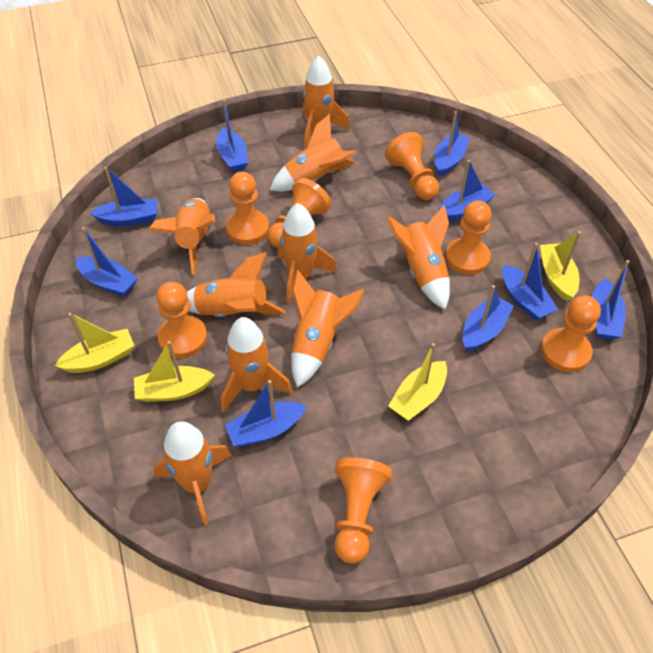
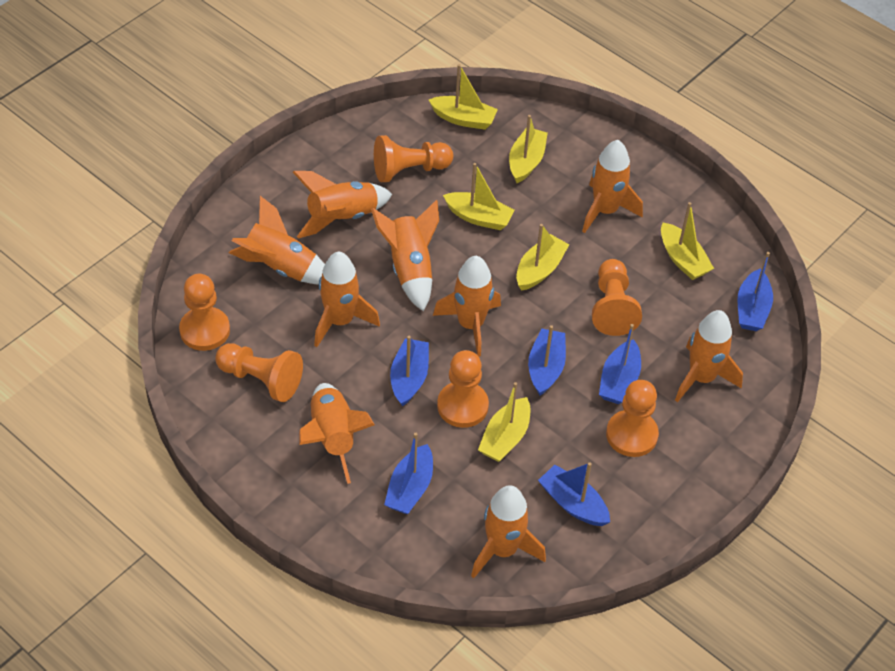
blue boat: 9 -> 6
orange pawn: 7 -> 6
yellow boat: 4 -> 6

